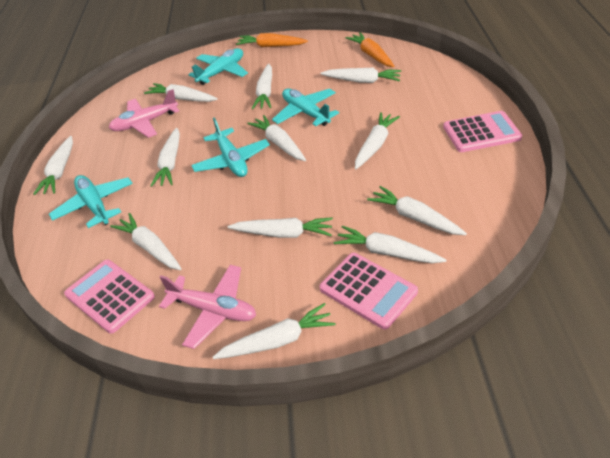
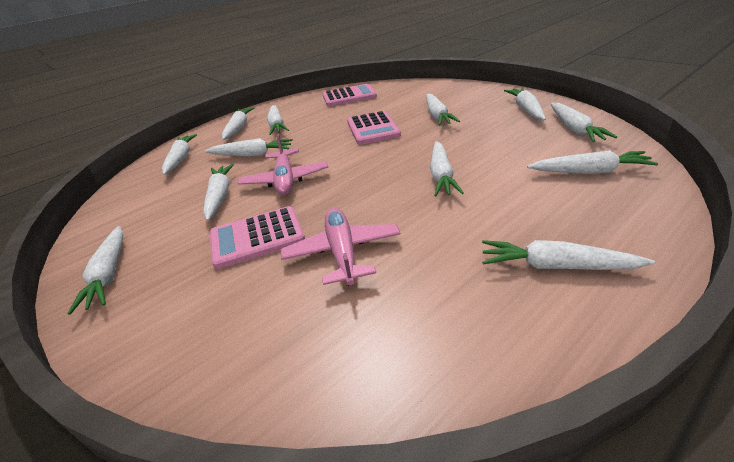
orange carrot: 2 -> 0
turquoise plane: 4 -> 0

